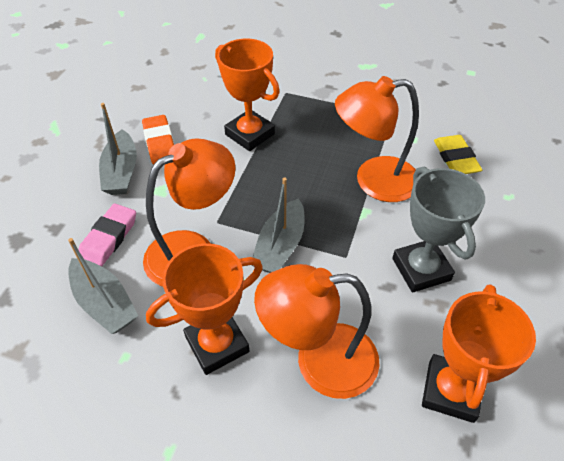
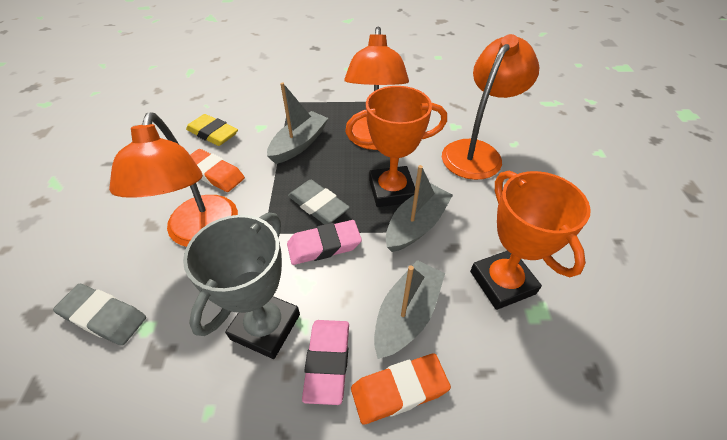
grey eraser: 0 -> 2
orange eraser: 1 -> 2
orange trophy: 3 -> 2
pink eraser: 1 -> 2

